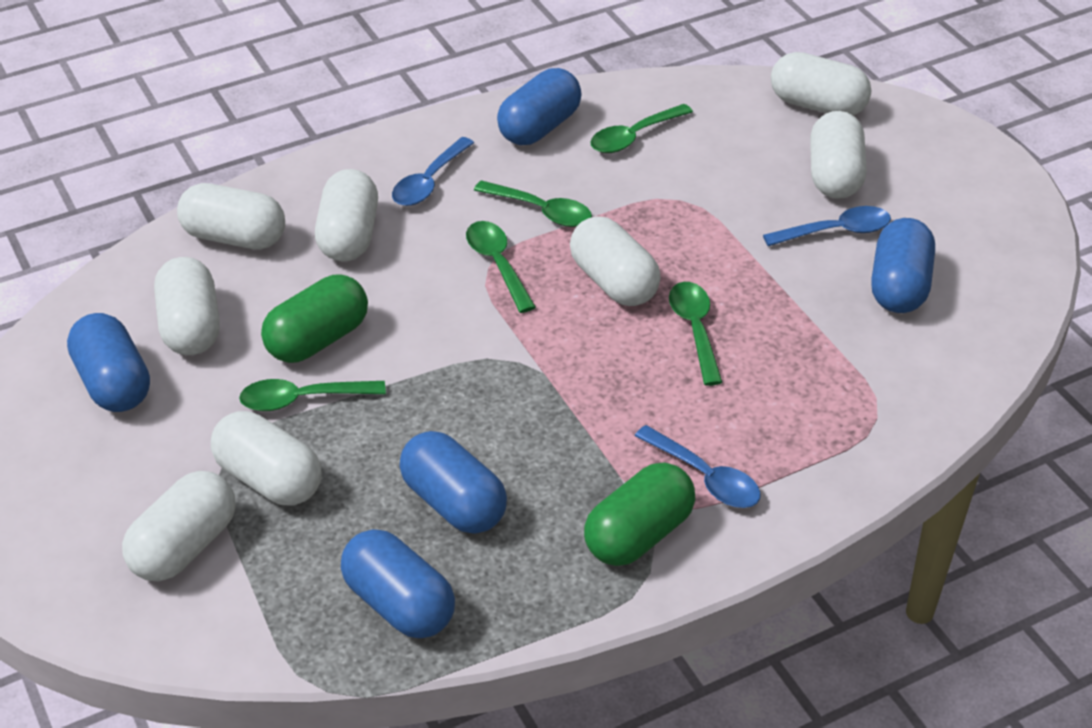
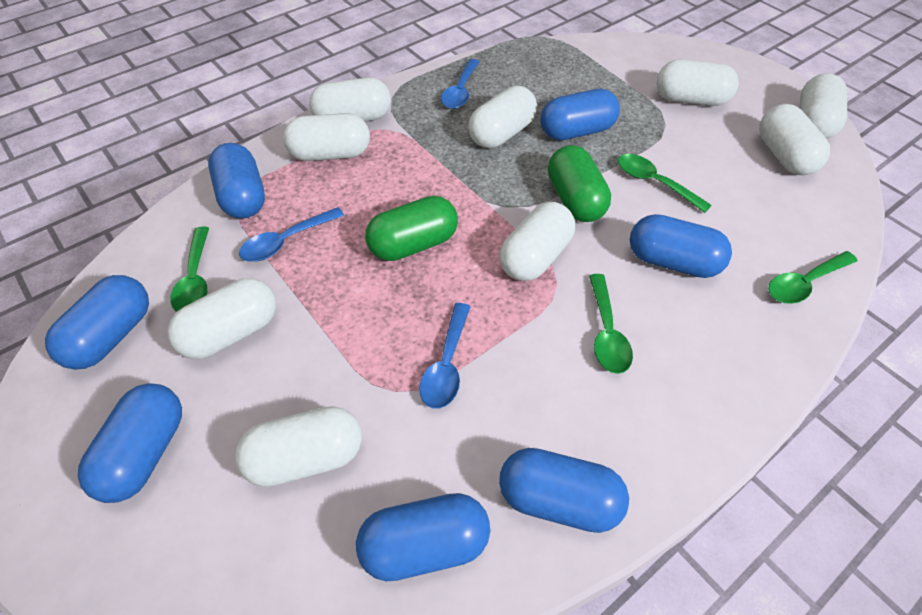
blue capsule: 5 -> 7
green spoon: 5 -> 4
white capsule: 8 -> 9

